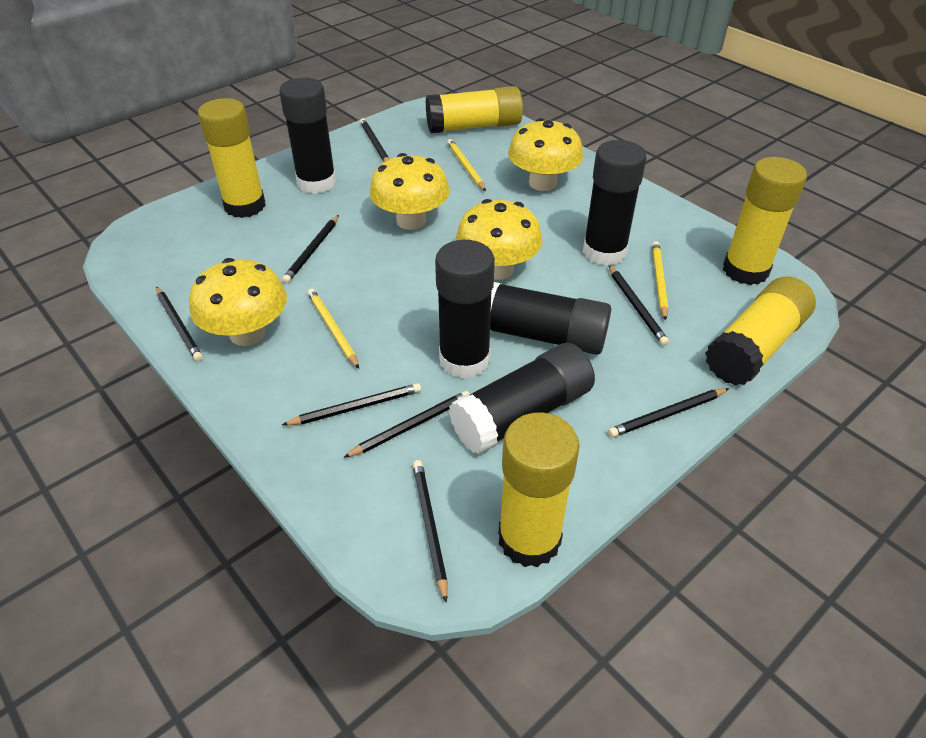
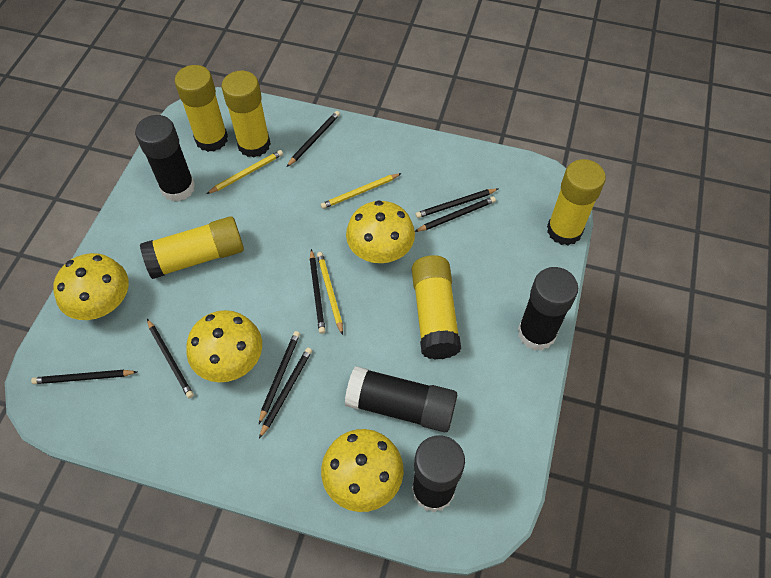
black glue stick: 5 -> 4

